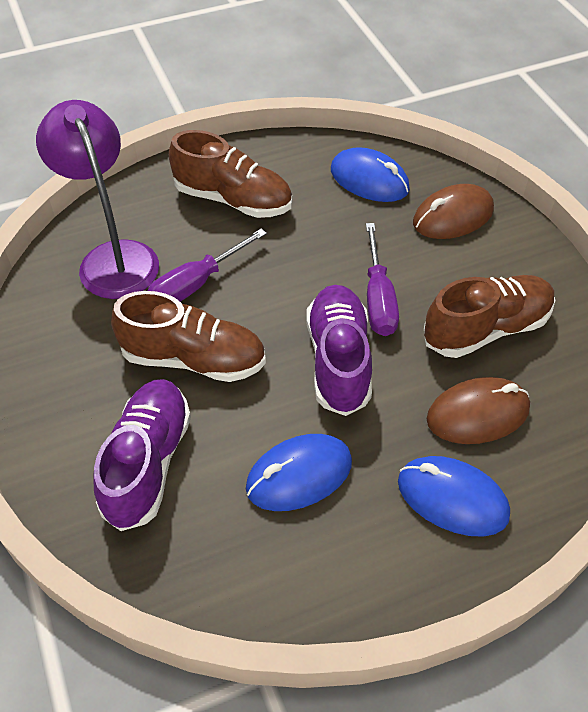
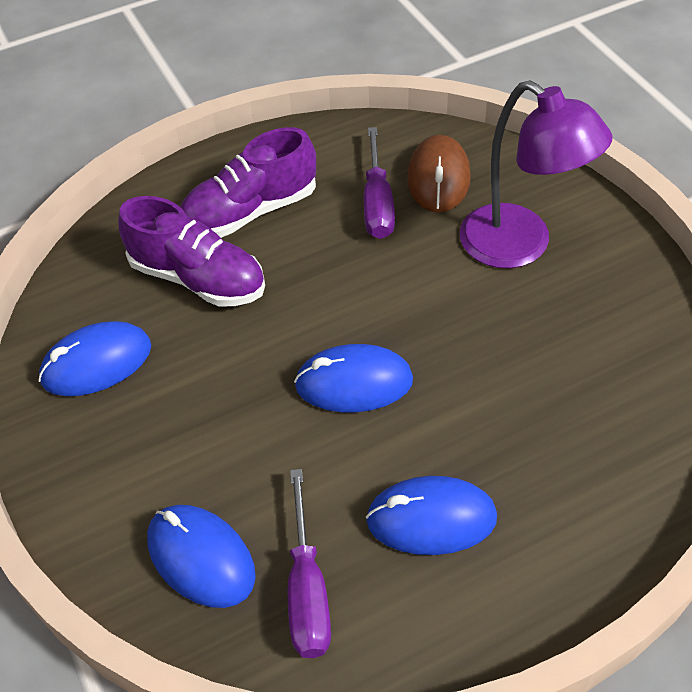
blue mouse: 3 -> 4
brown mouse: 2 -> 1
brown shoe: 3 -> 0

